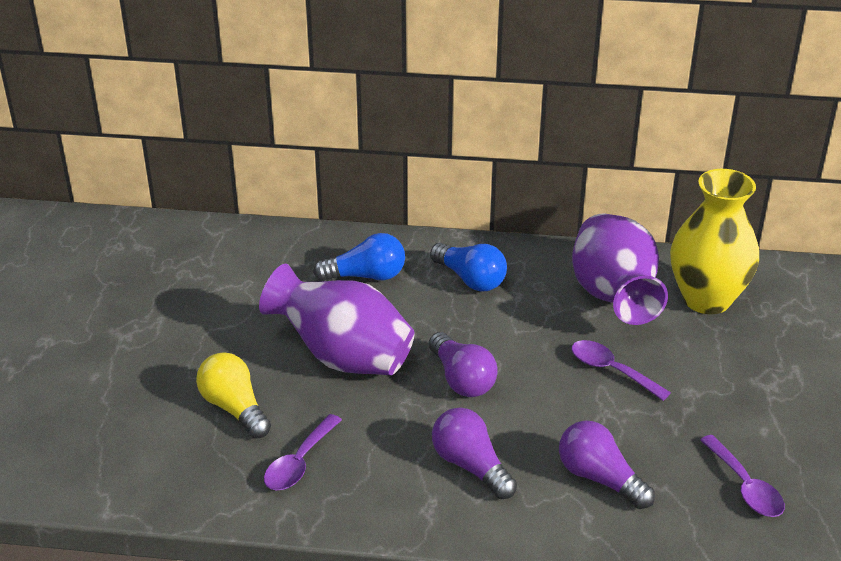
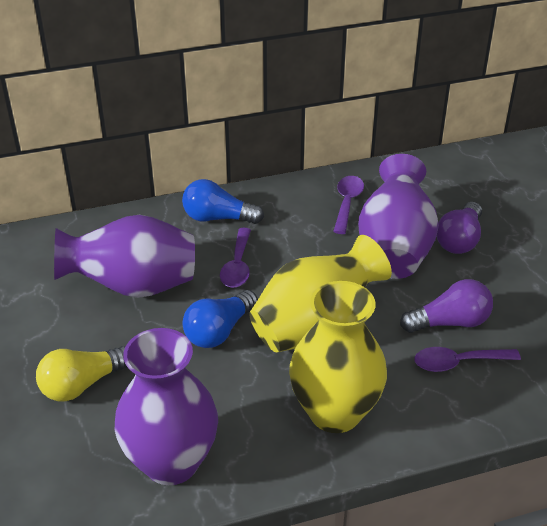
purple light bulb: 3 -> 2
purple vase: 2 -> 3
yellow vase: 1 -> 2

